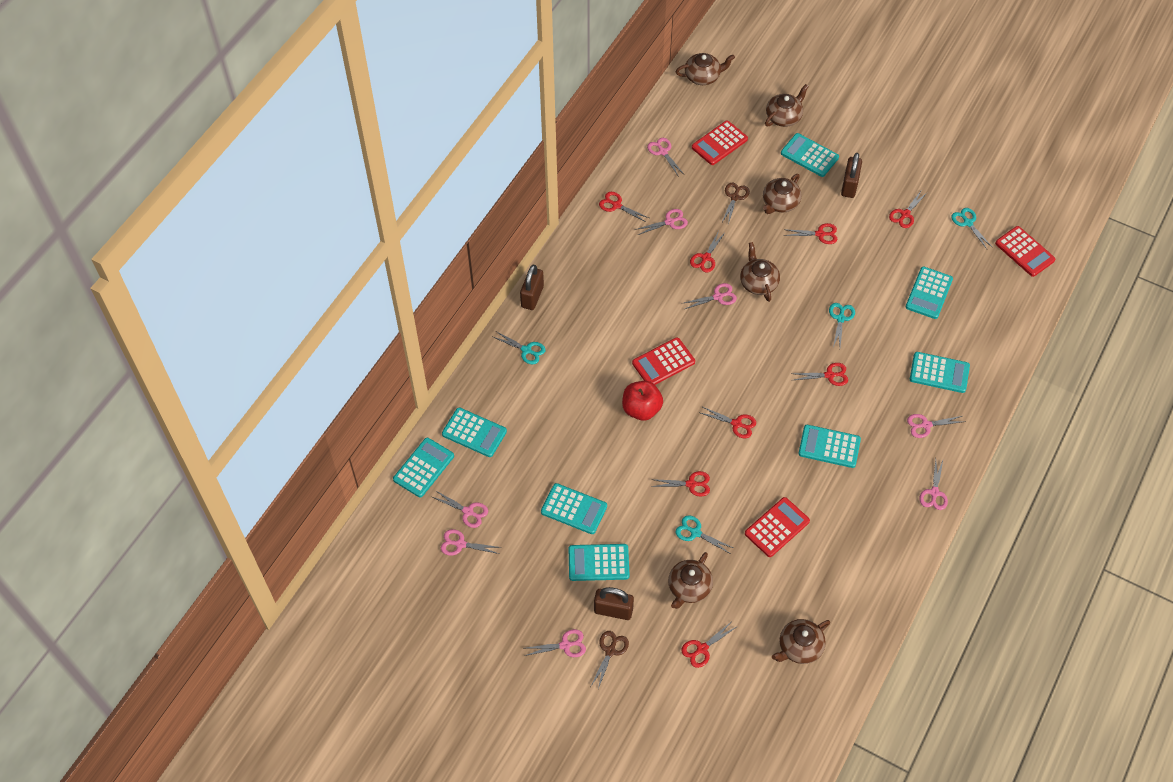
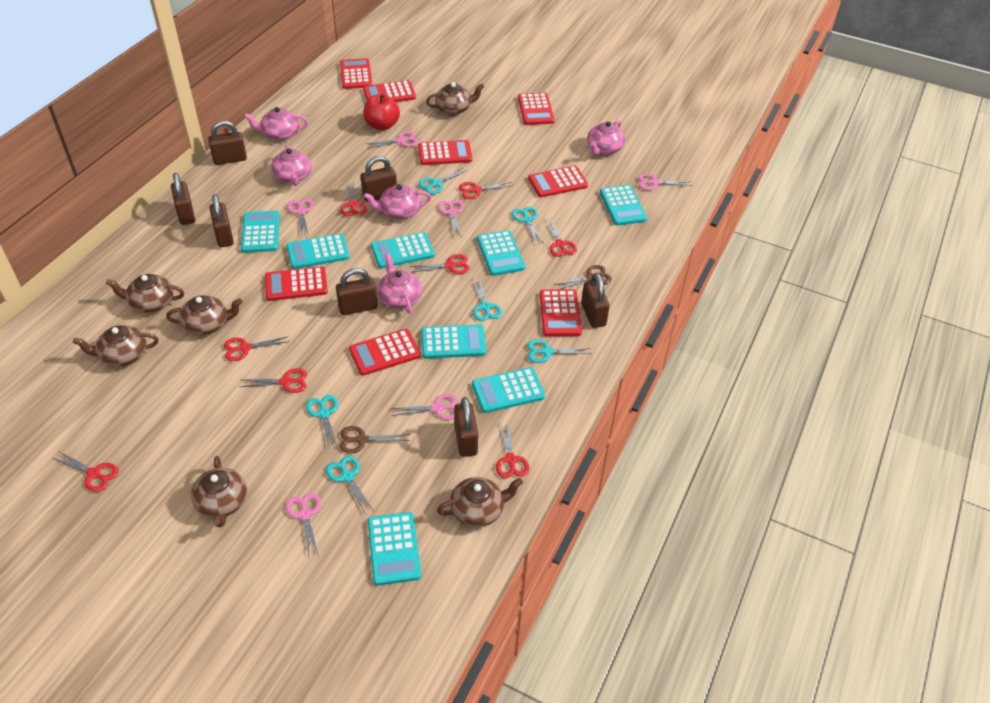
brown padlock: 3 -> 7
pink scissors: 8 -> 6
pink teapot: 0 -> 5
red calculator: 4 -> 8
turquoise scissors: 4 -> 6

